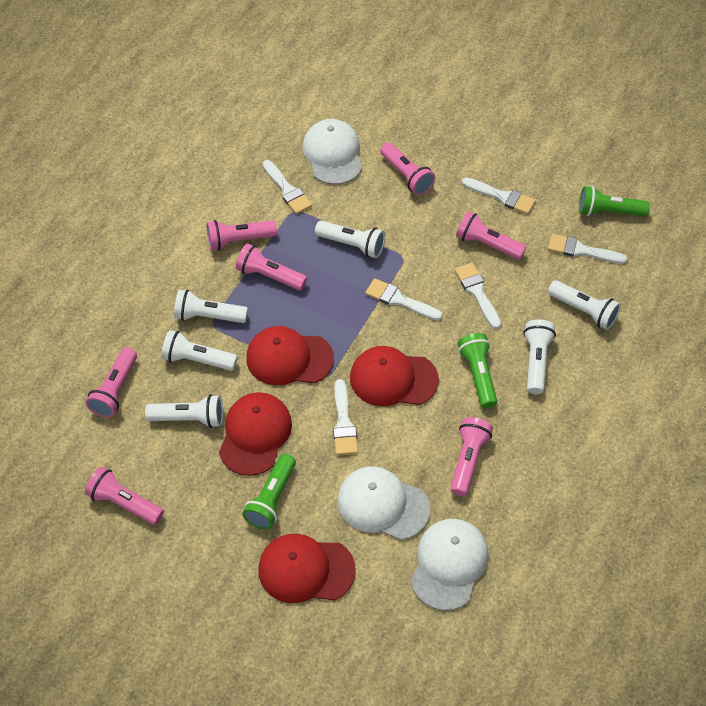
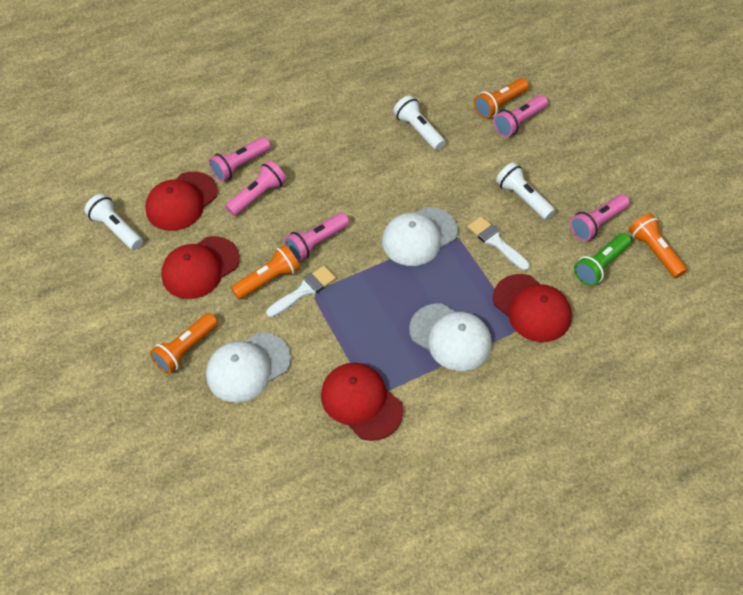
green flashlight: 3 -> 1
orange flashlight: 0 -> 4
pink flashlight: 7 -> 5
white brush: 6 -> 2
white flashlight: 6 -> 3

